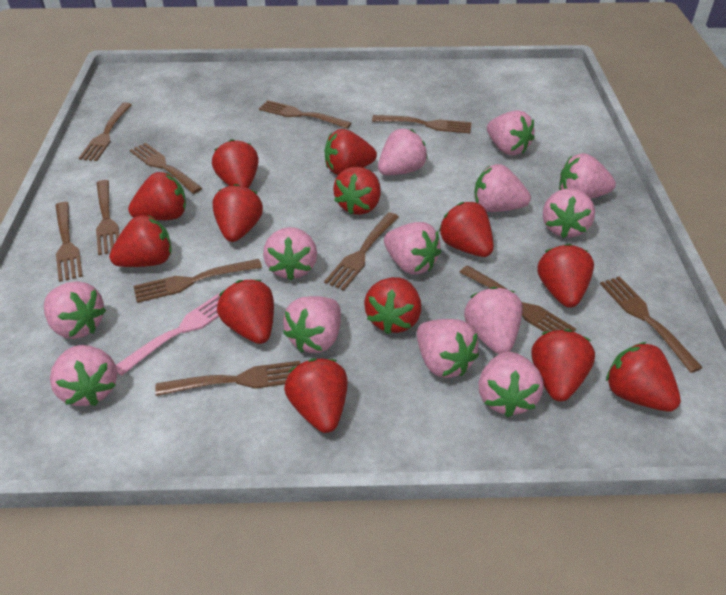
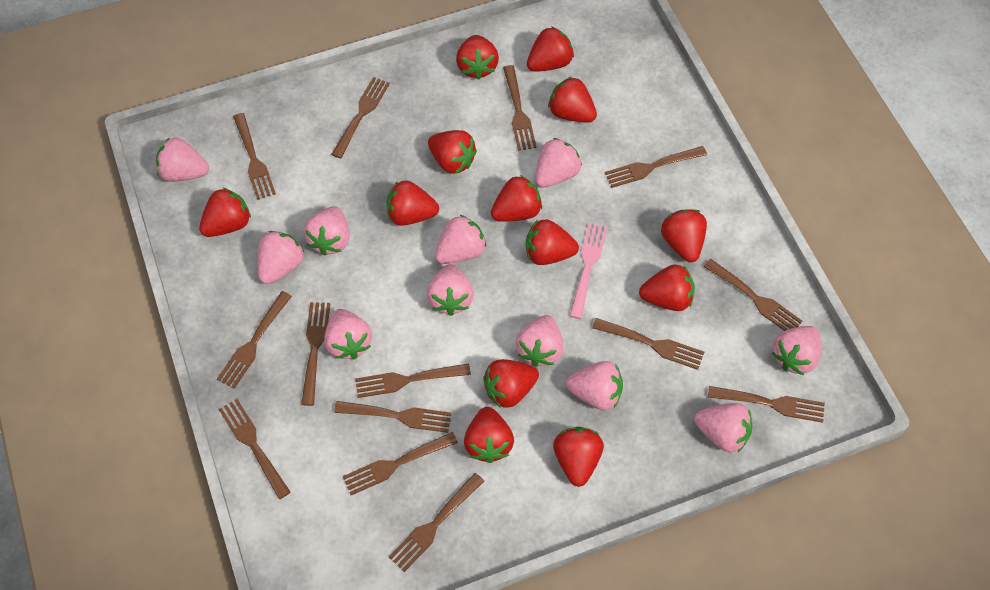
brown fork: 11 -> 14
pink strawberry: 13 -> 11

